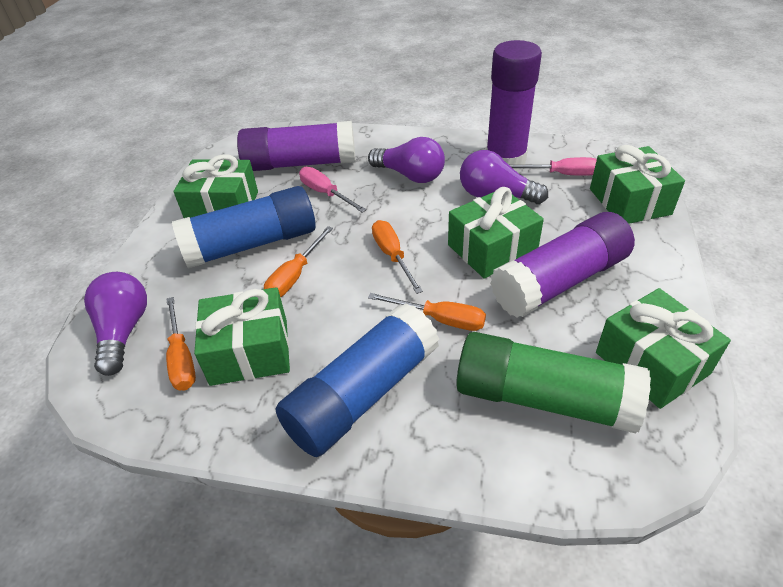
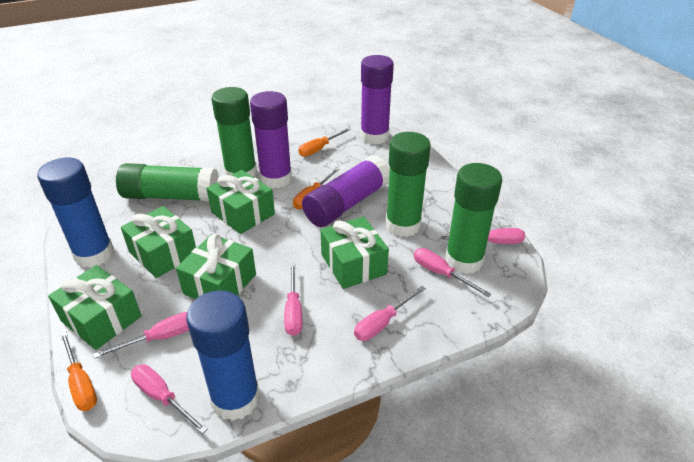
green glue stick: 1 -> 4
orange screwdriver: 4 -> 3
pink screwdriver: 2 -> 6
purple light bulb: 3 -> 0

